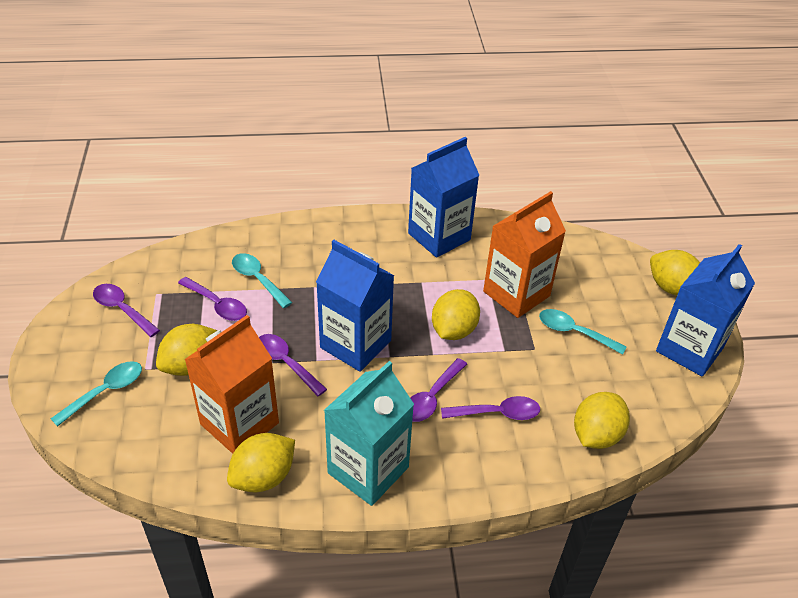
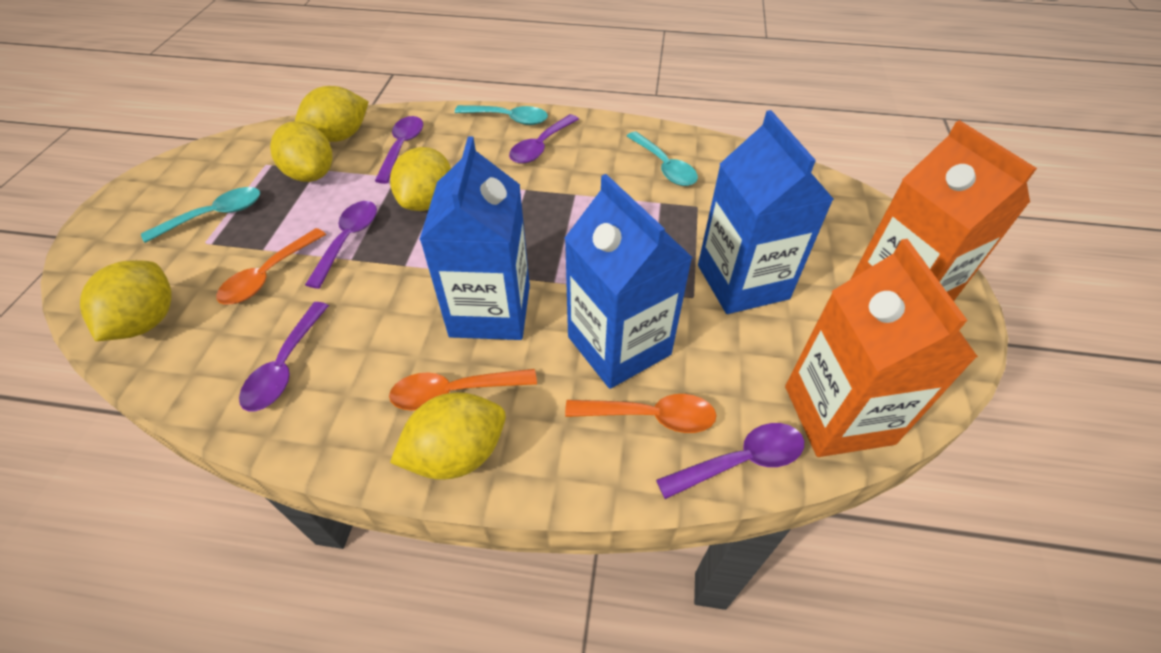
orange spoon: 0 -> 3
turquoise carton: 1 -> 0

